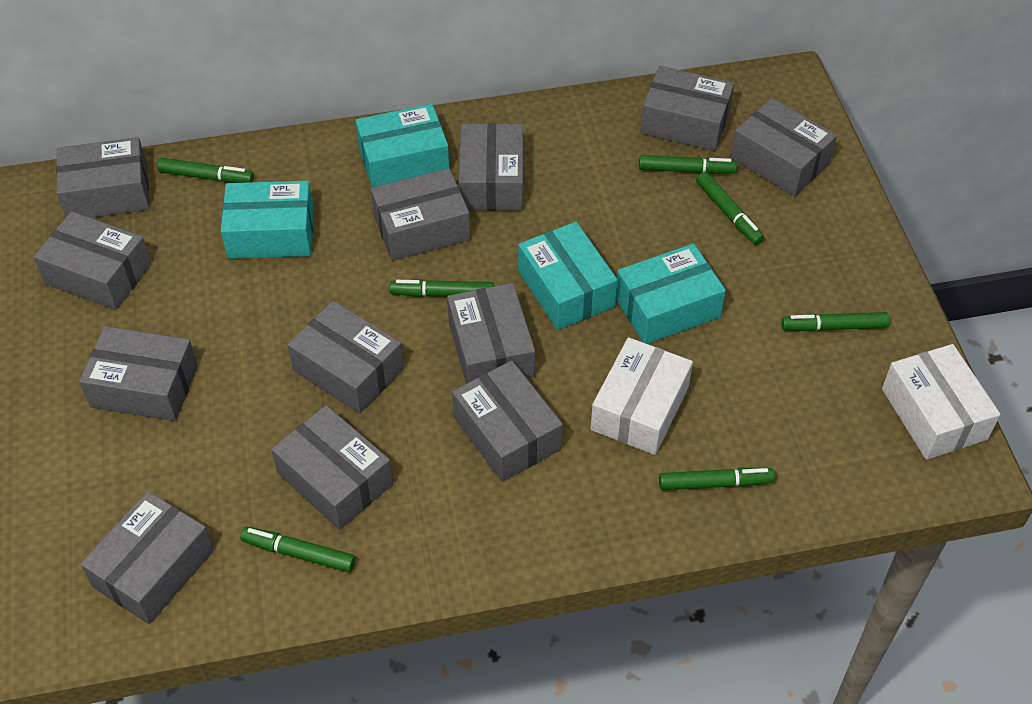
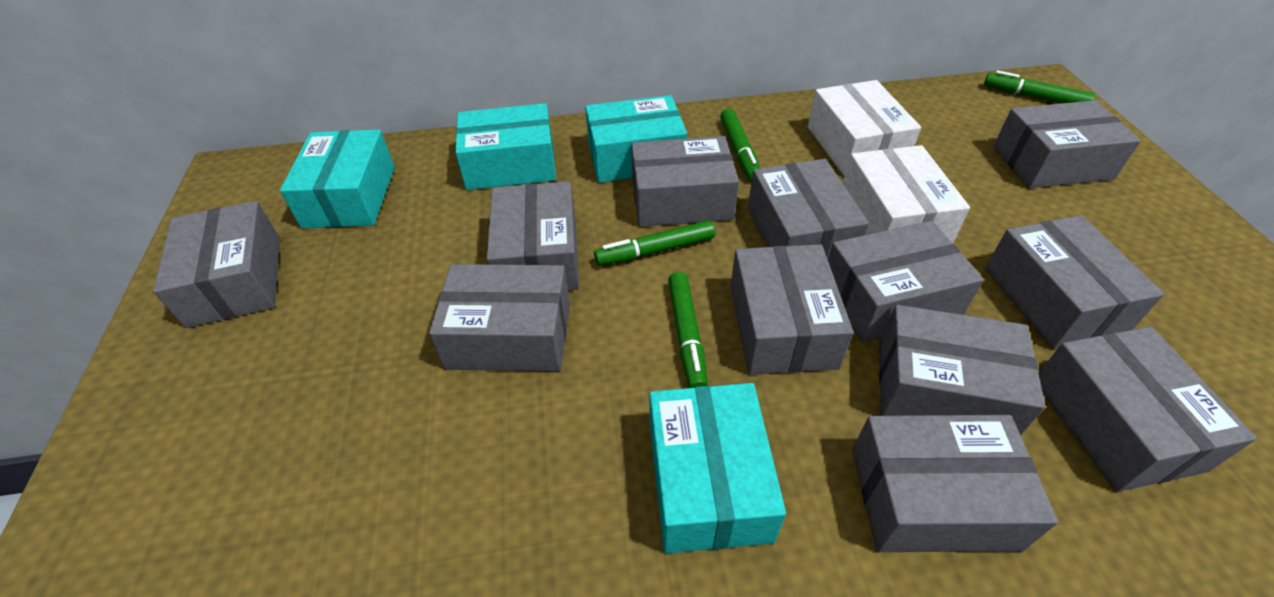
green marker: 7 -> 4

